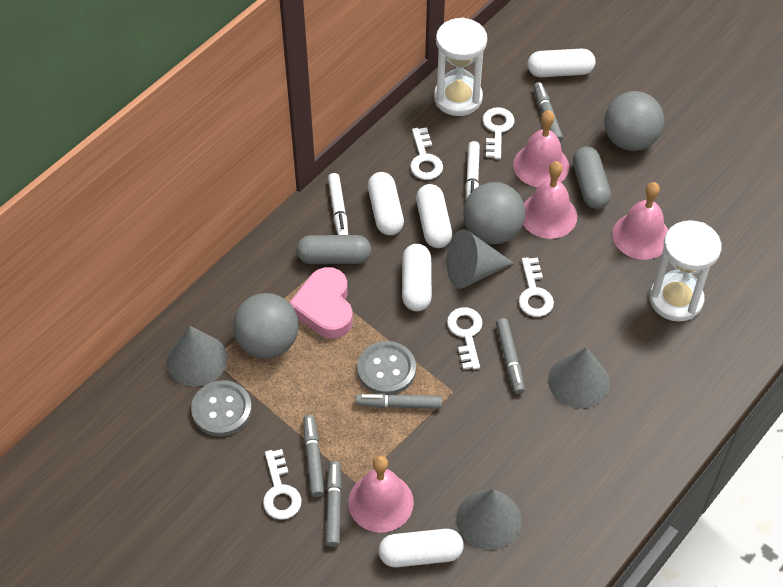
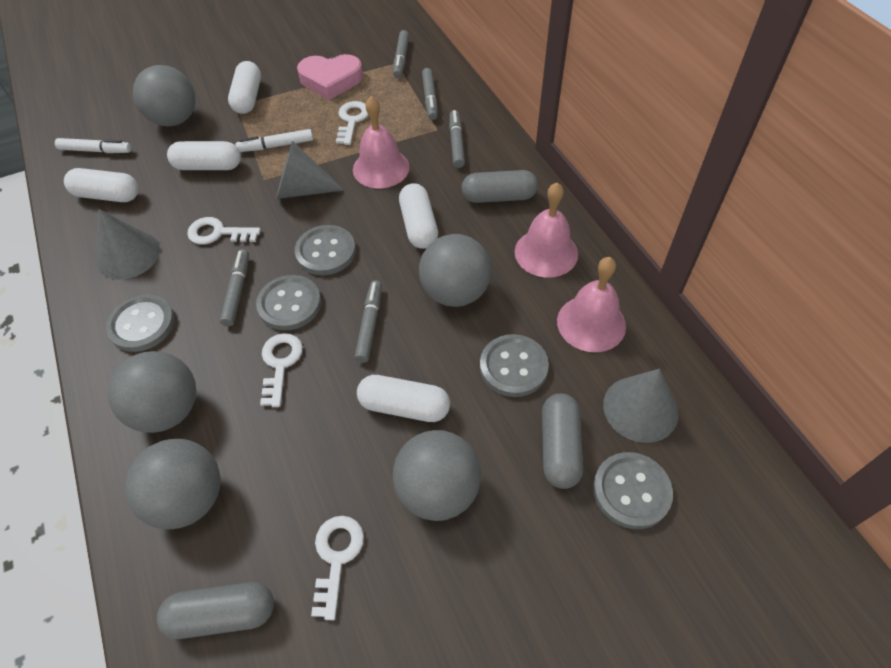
grey ball: 3 -> 5
grey button: 2 -> 5
grey capsule: 2 -> 3
grey cone: 4 -> 3
pink bell: 4 -> 3
white hourglass: 2 -> 0
white key: 5 -> 4

